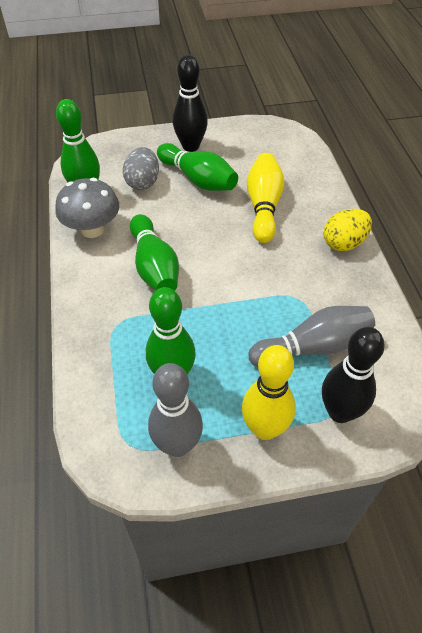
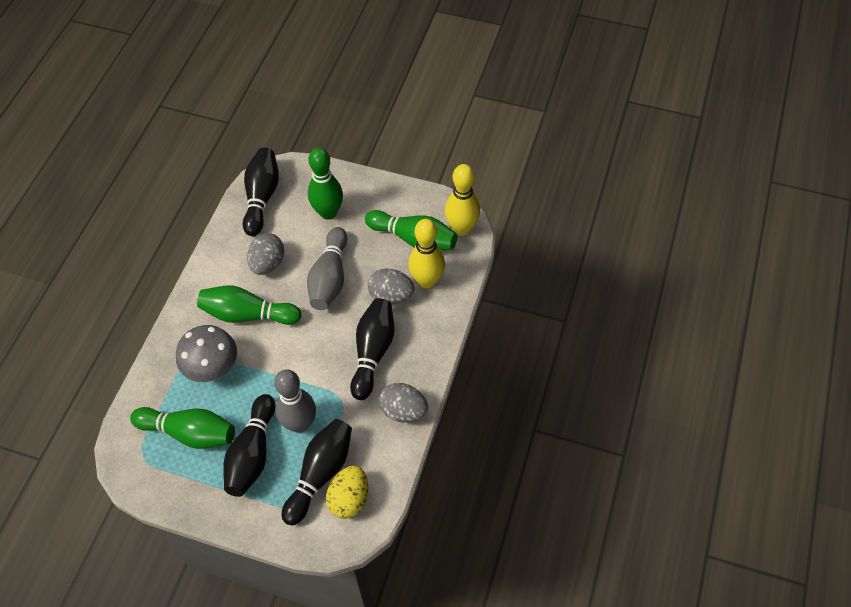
black bowling pin: 2 -> 4
grey egg: 1 -> 3

